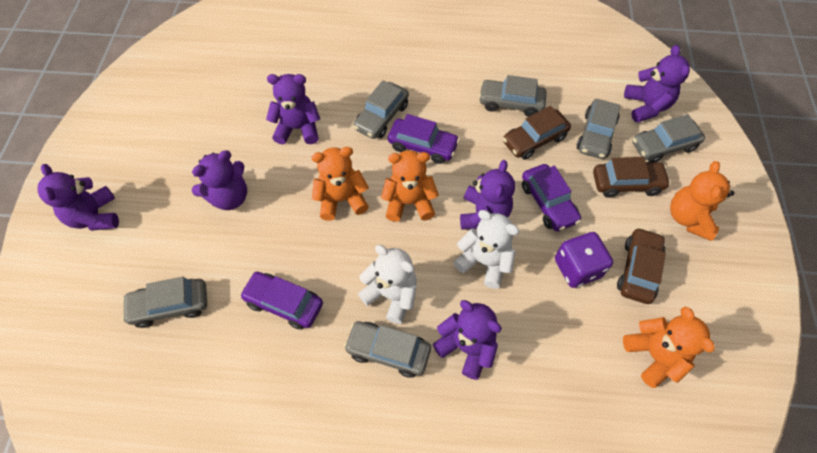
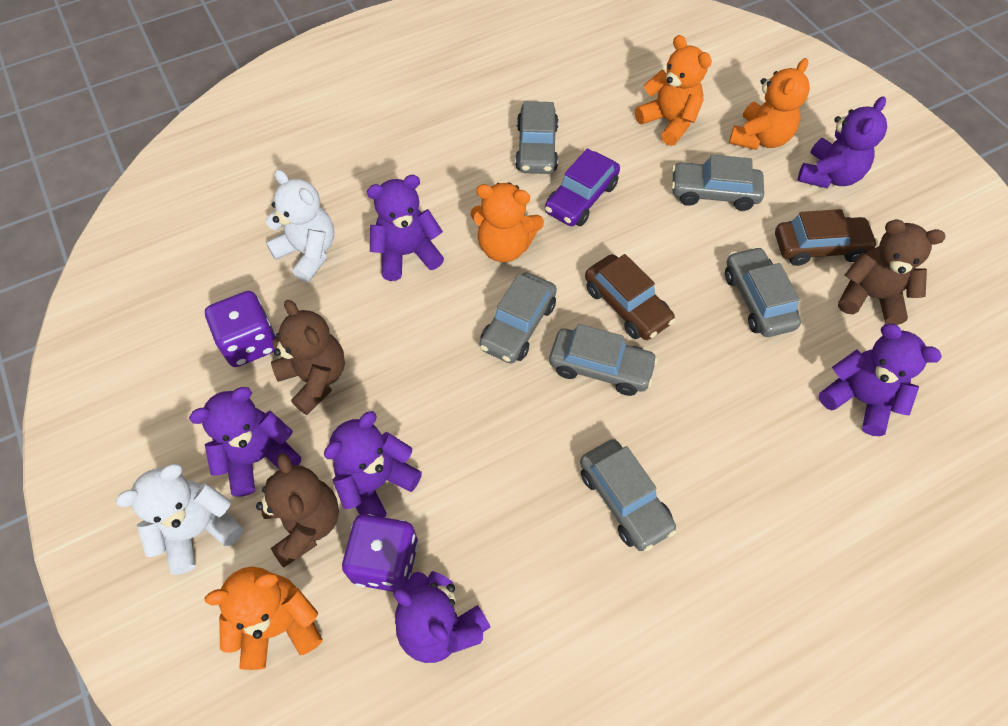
brown car: 3 -> 2
brown teddy bear: 0 -> 3
purple car: 3 -> 1
purple dice: 1 -> 2

